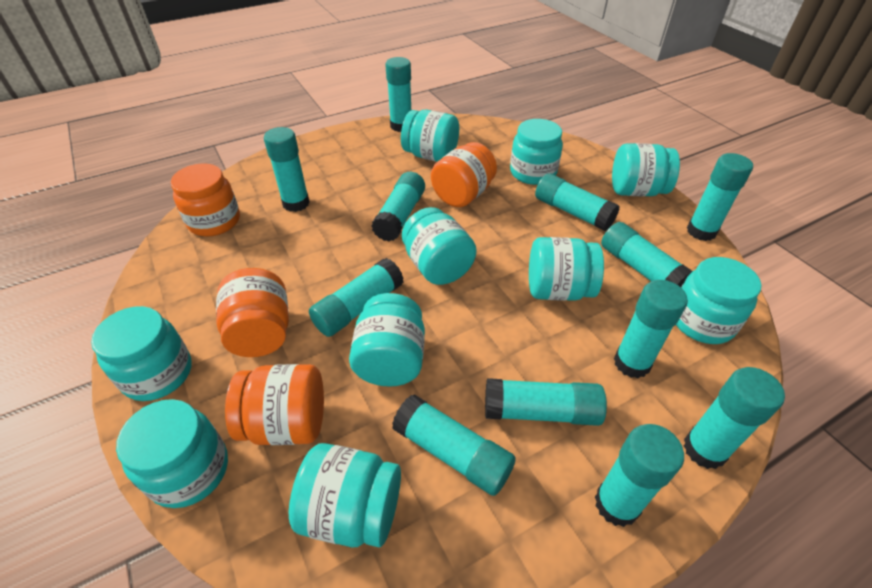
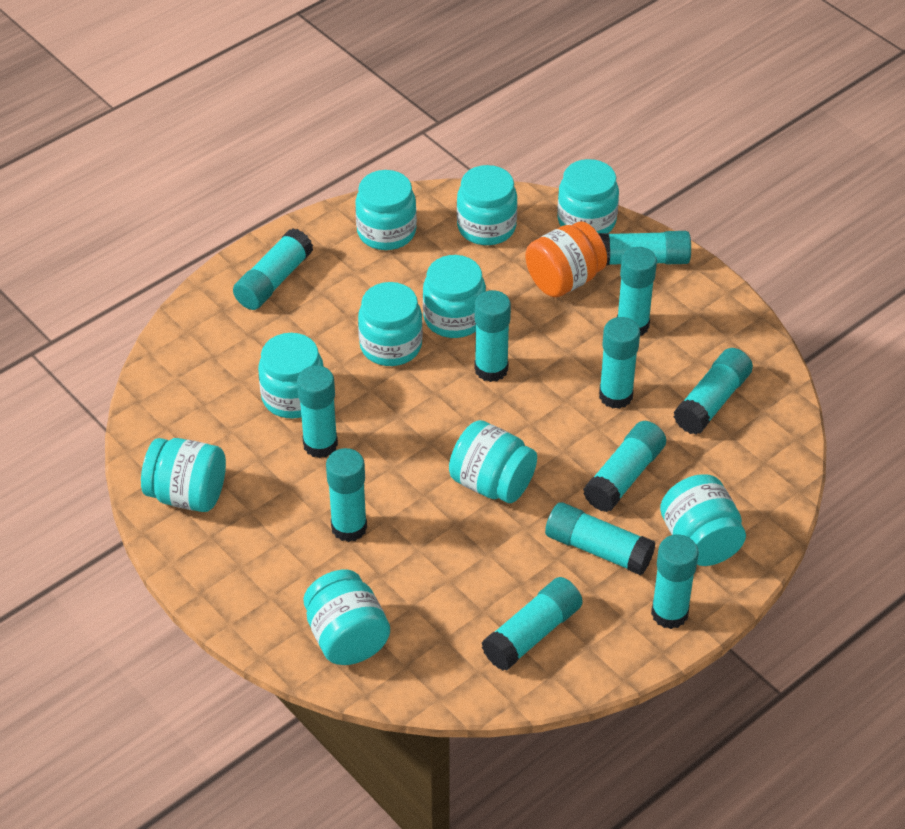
orange jar: 4 -> 1

